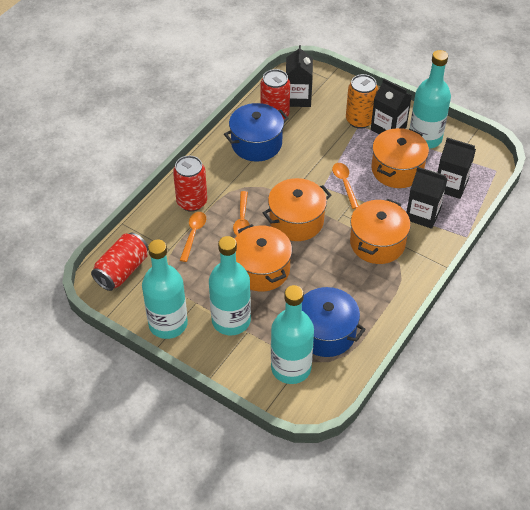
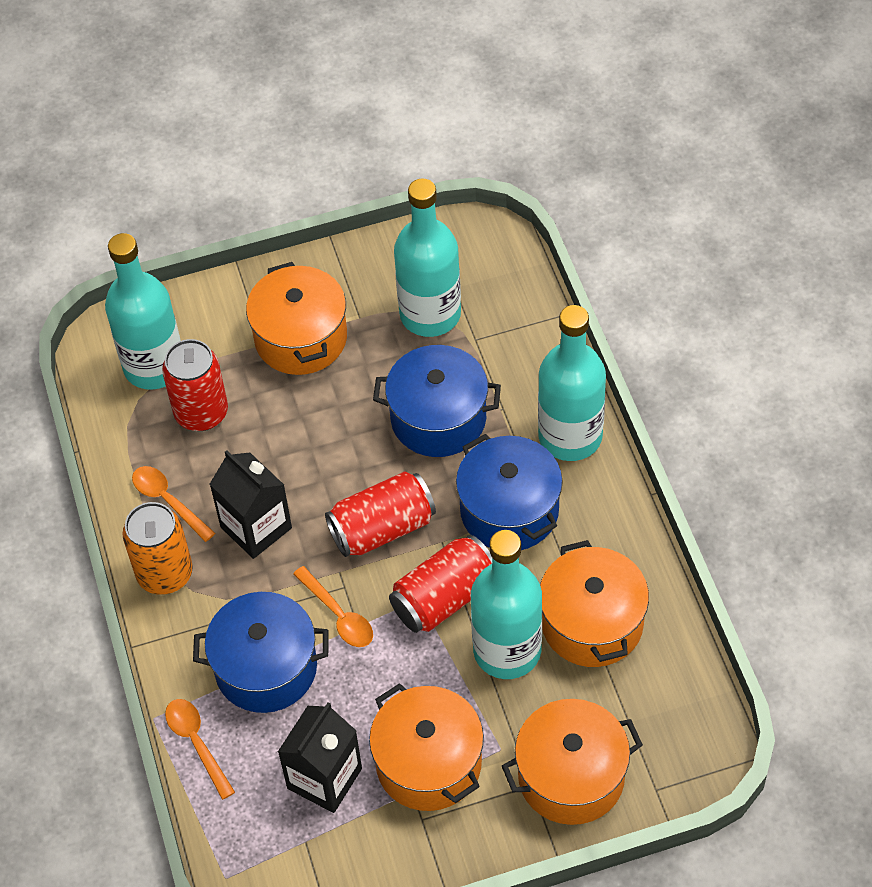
black carton: 4 -> 2
blue pot: 2 -> 3

